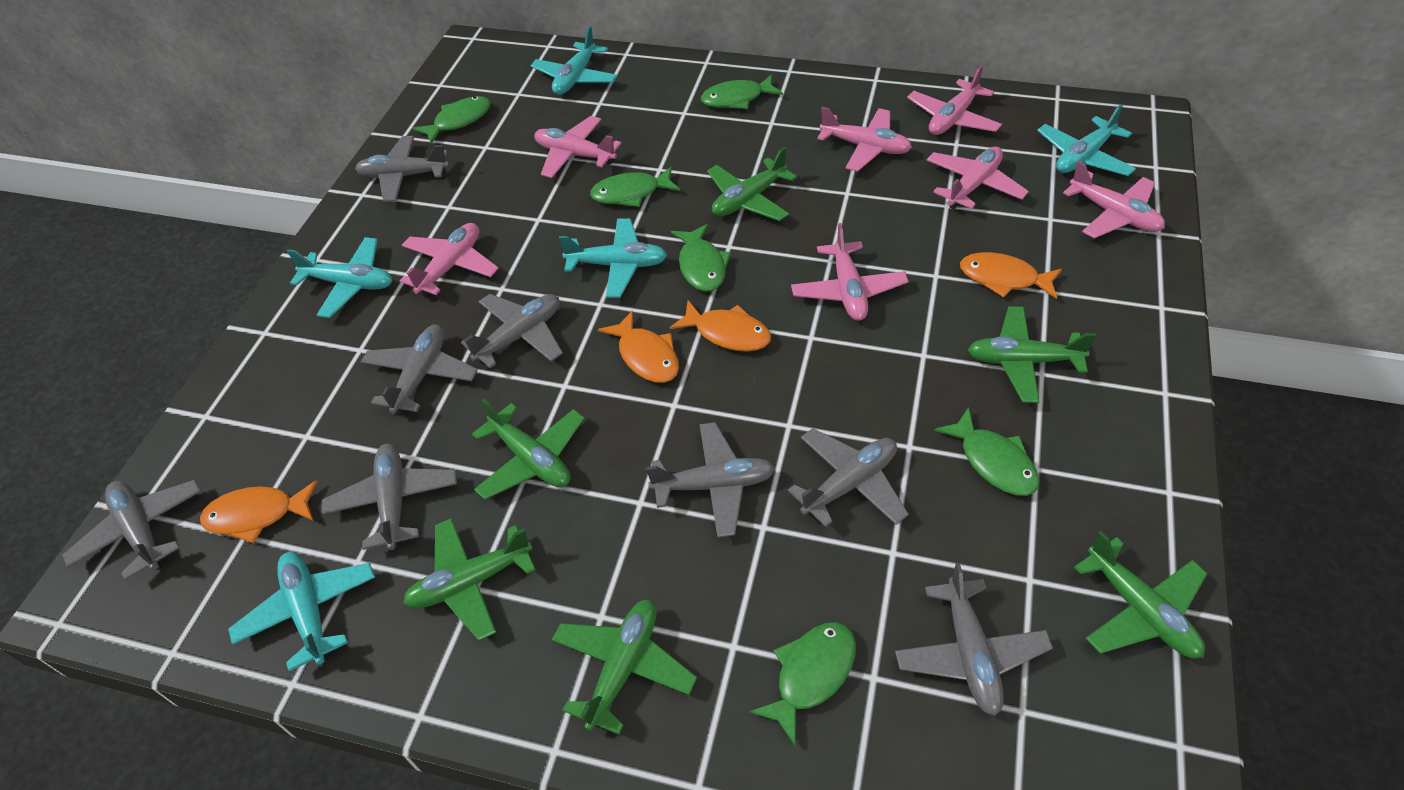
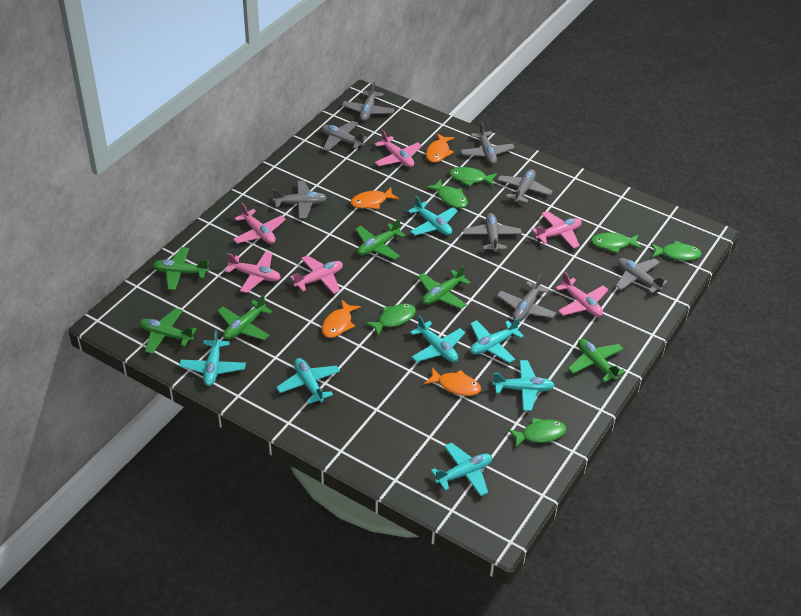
pink plane: 7 -> 6
turquoise plane: 5 -> 7

